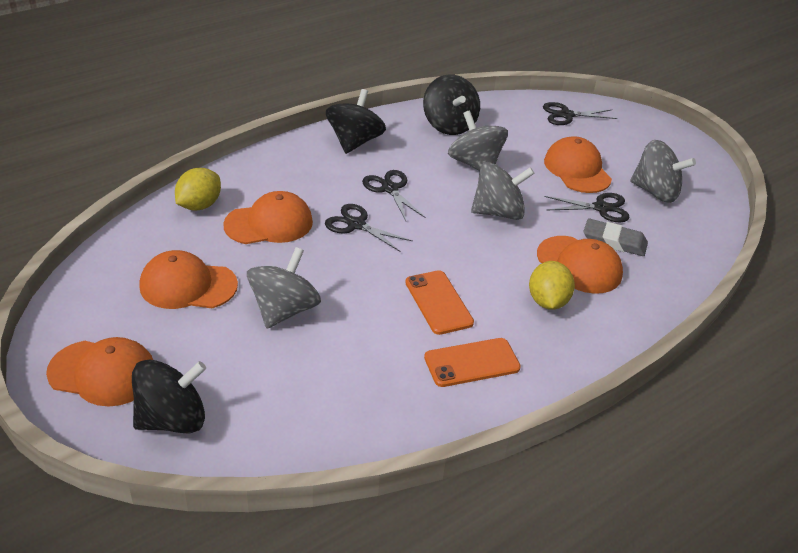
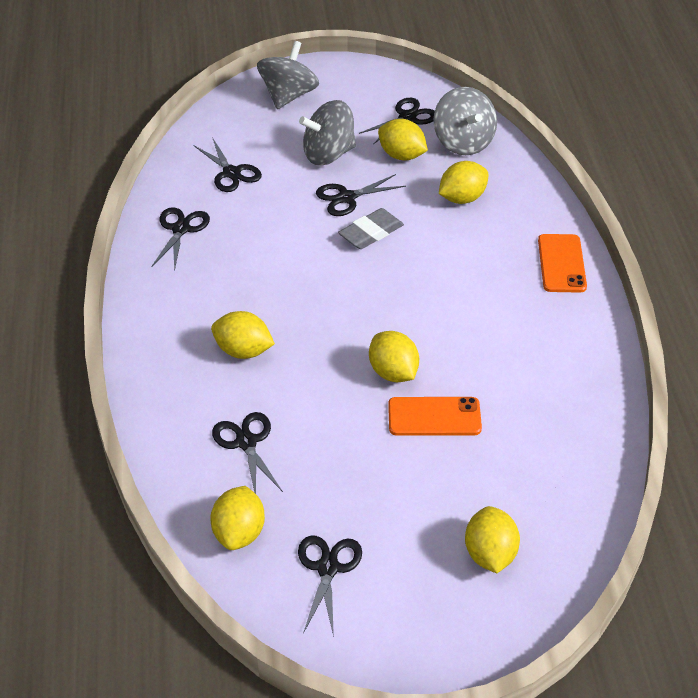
black scissors: 4 -> 6
black spinning top: 3 -> 0
grey spinning top: 4 -> 3
orange cap: 5 -> 0
yellow lemon: 2 -> 6

